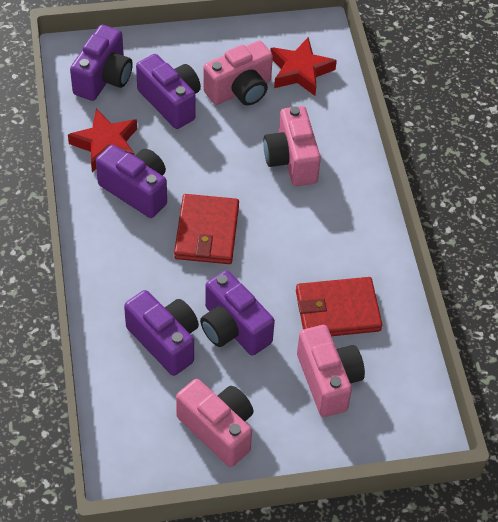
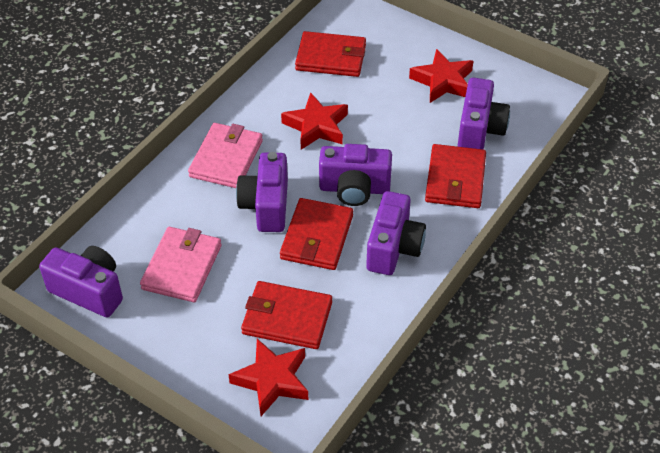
pink camera: 4 -> 0
pink wallet: 0 -> 2
red star: 2 -> 3
red wallet: 2 -> 4

